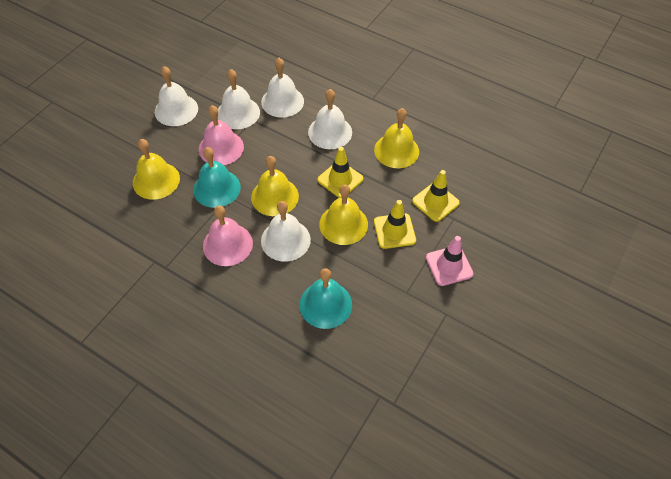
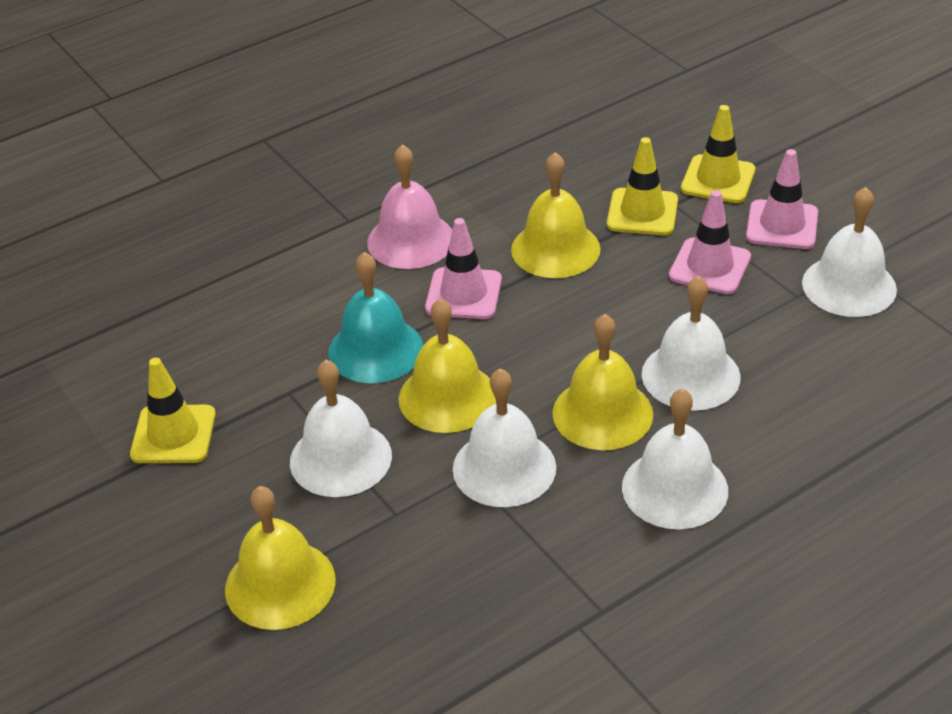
pink bell: 2 -> 1
pink traffic cone: 1 -> 3
turquoise bell: 2 -> 1

